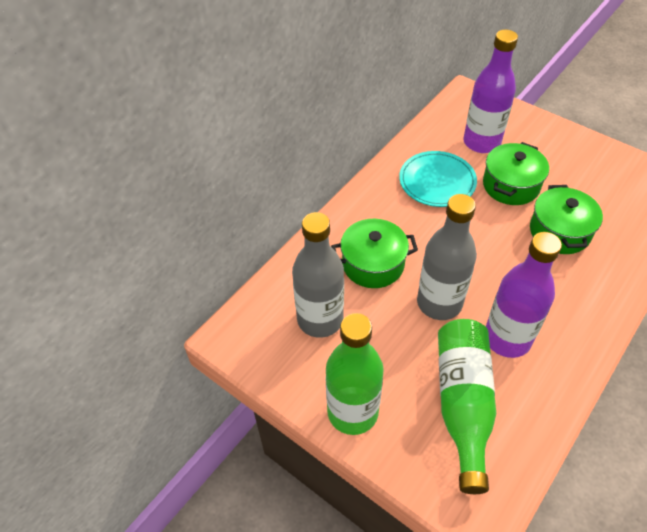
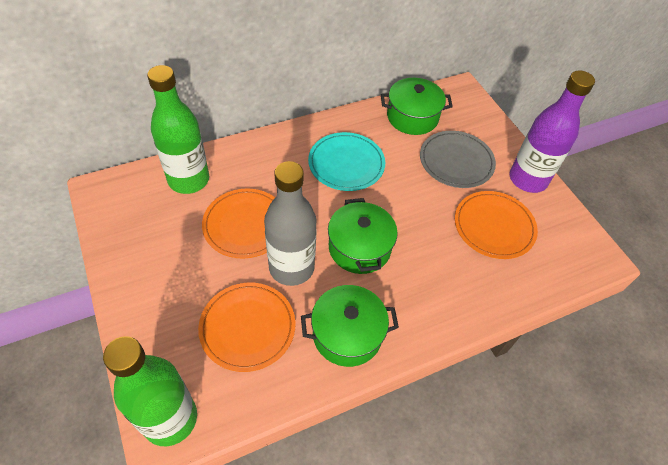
grey bottle: 2 -> 1
grey plate: 0 -> 1
orange plate: 0 -> 3
purple bottle: 2 -> 1

